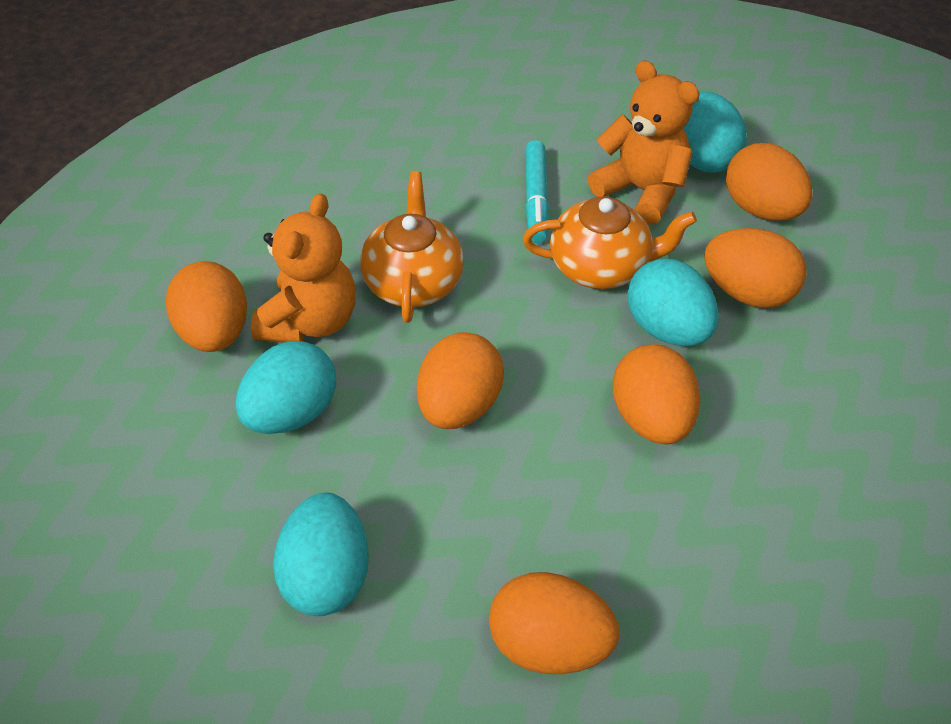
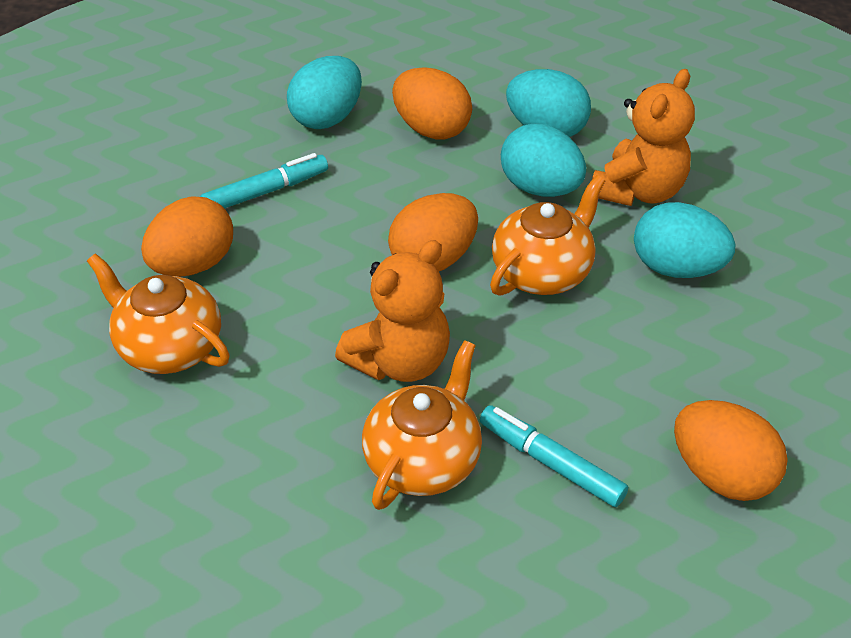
orange egg: 6 -> 4
orange teapot: 2 -> 3
turquoise marker: 1 -> 2

